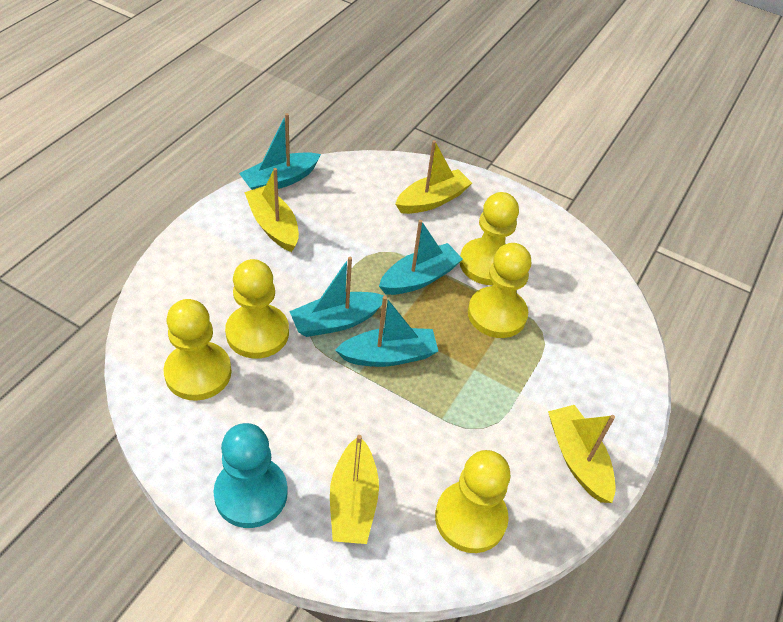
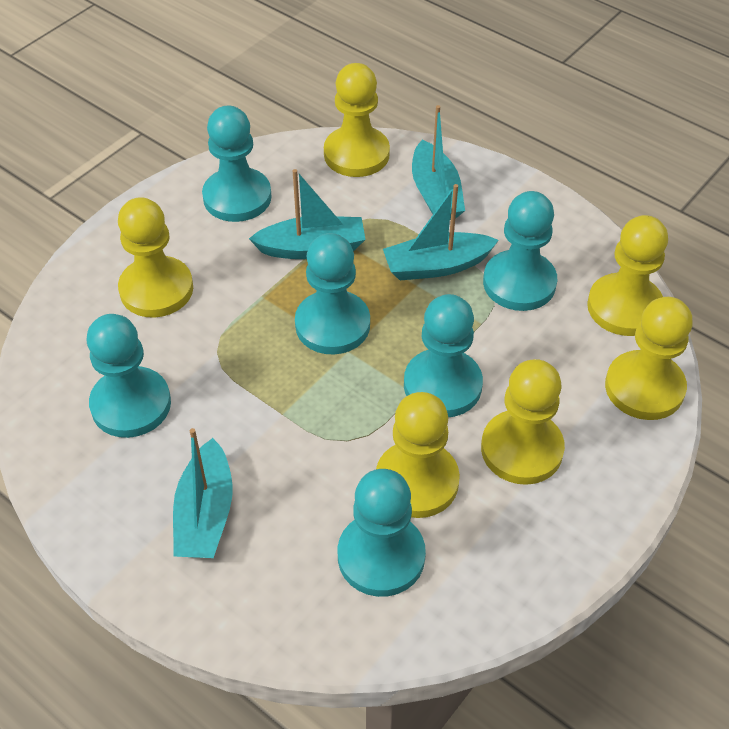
turquoise pawn: 1 -> 6
yellow boat: 4 -> 0
yellow pawn: 5 -> 6

